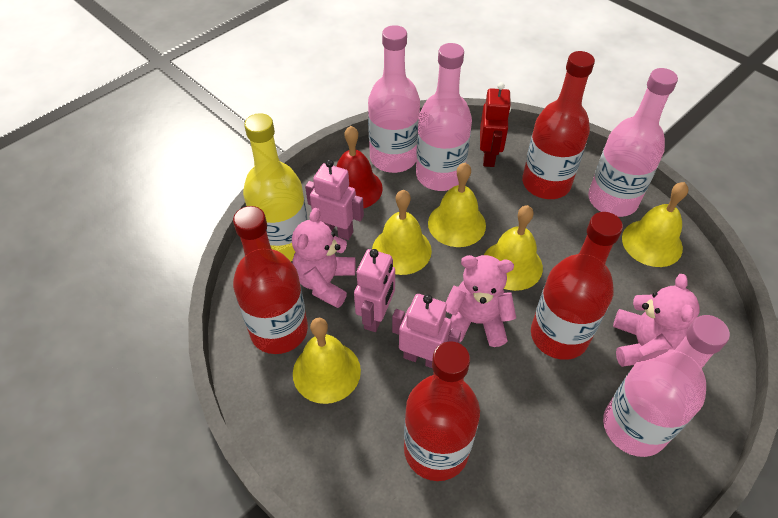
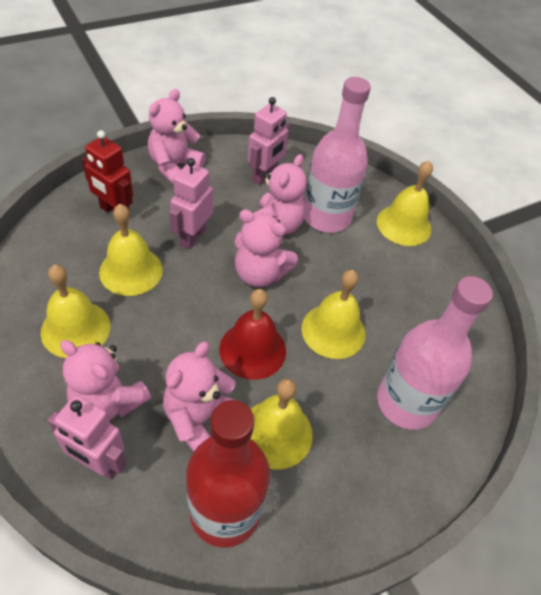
pink bottle: 4 -> 2
pink teddy bear: 3 -> 5
red bottle: 4 -> 1
yellow bottle: 1 -> 0

